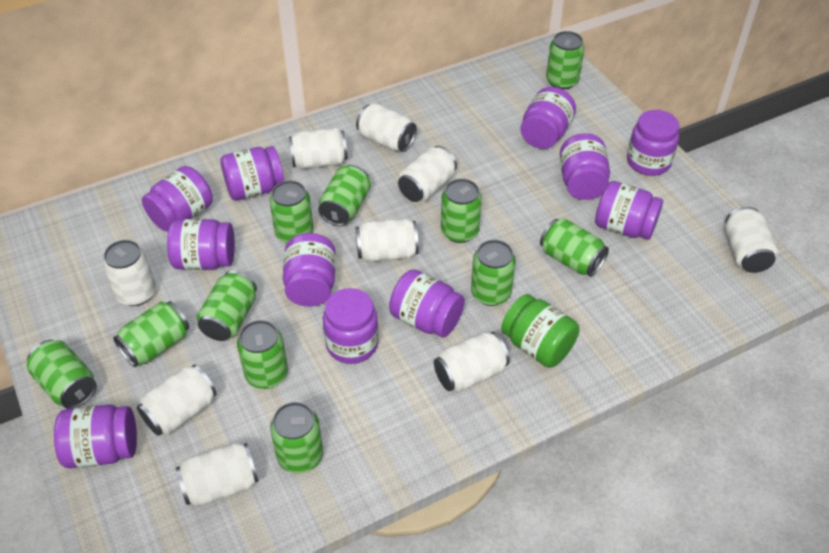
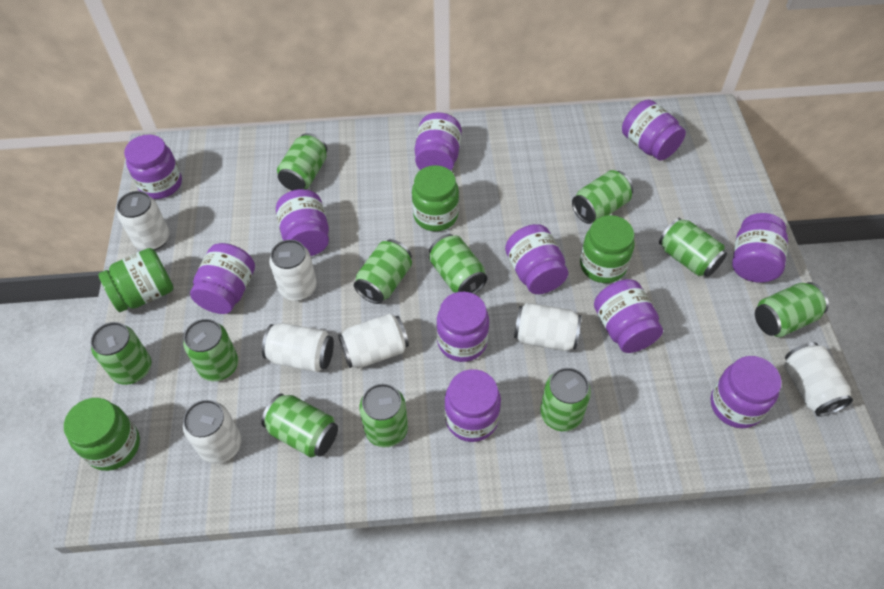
green jar: 1 -> 4
white can: 9 -> 7

